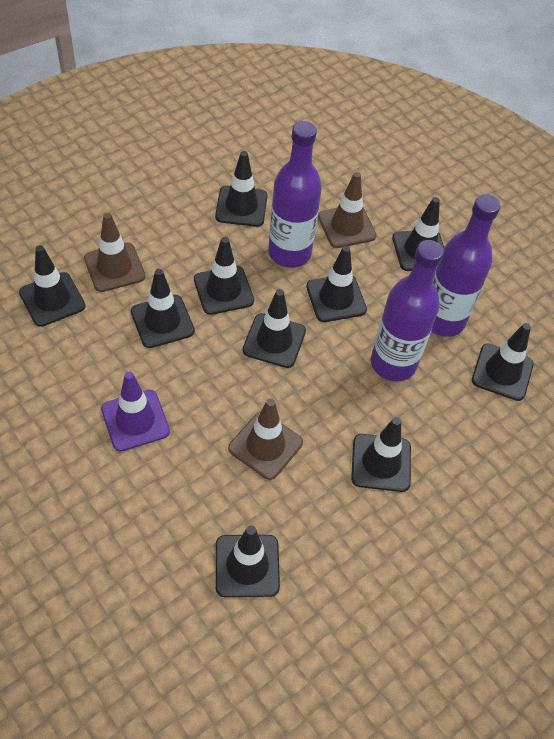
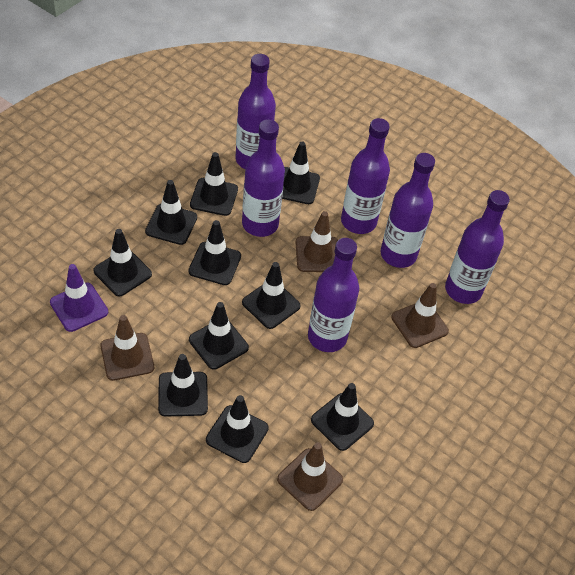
brown traffic cone: 3 -> 4
purple bottle: 3 -> 6

